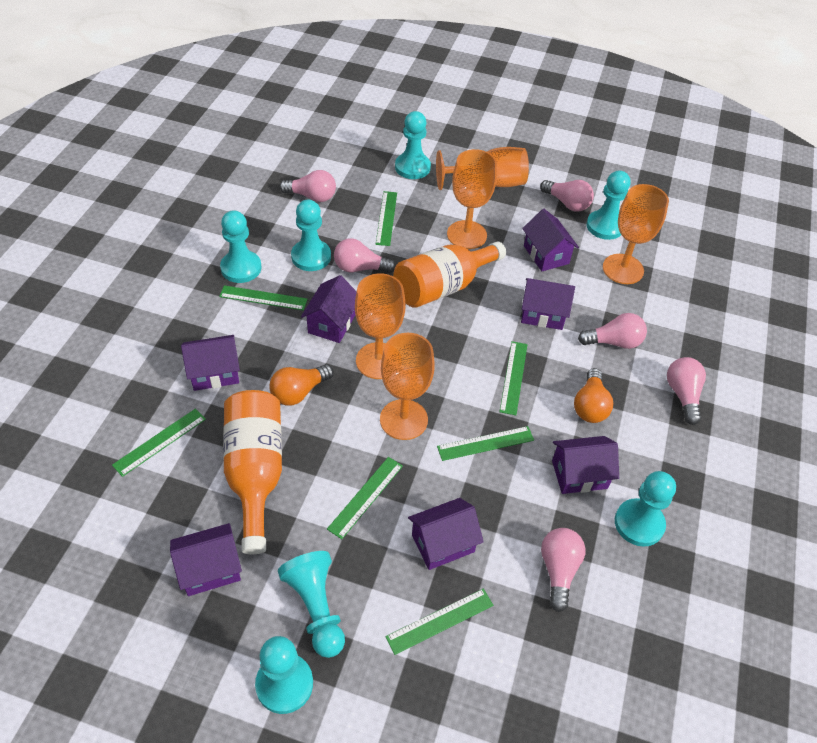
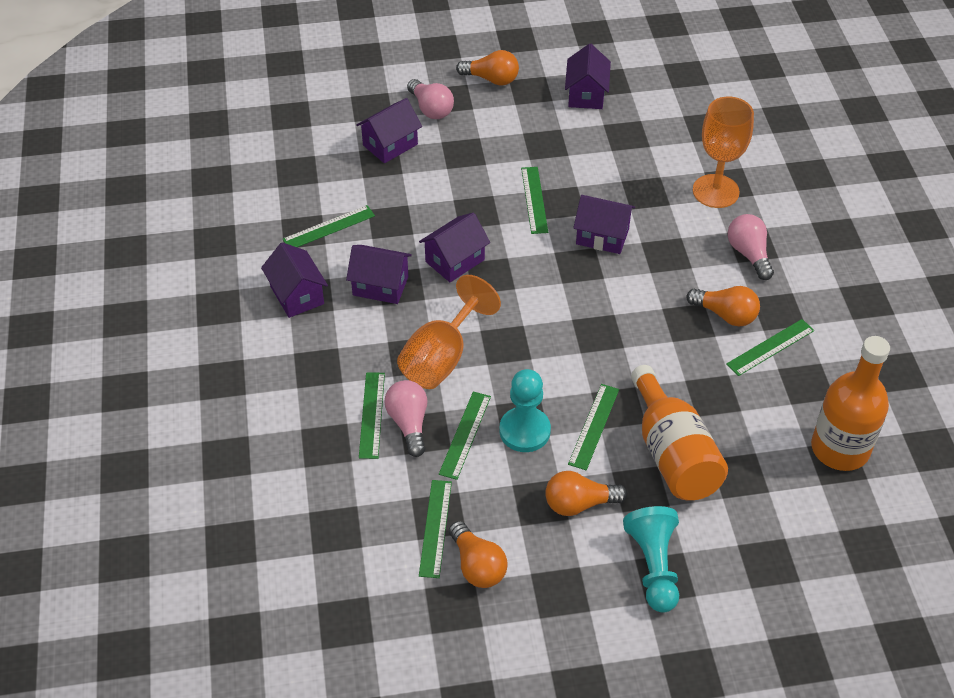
orange goblet: 5 -> 2
orange light bulb: 2 -> 4
pink light bulb: 6 -> 3
purple house: 7 -> 6
turquoise pawn: 7 -> 2

